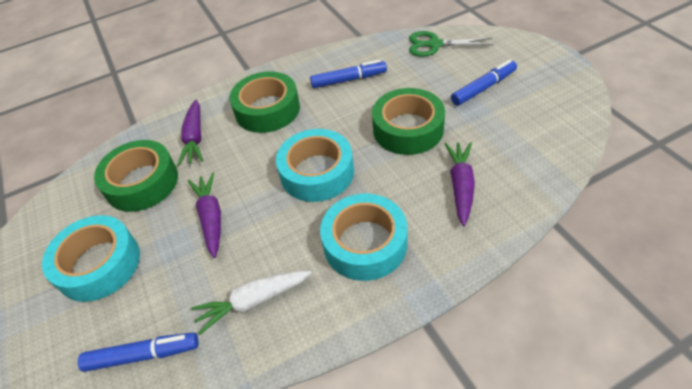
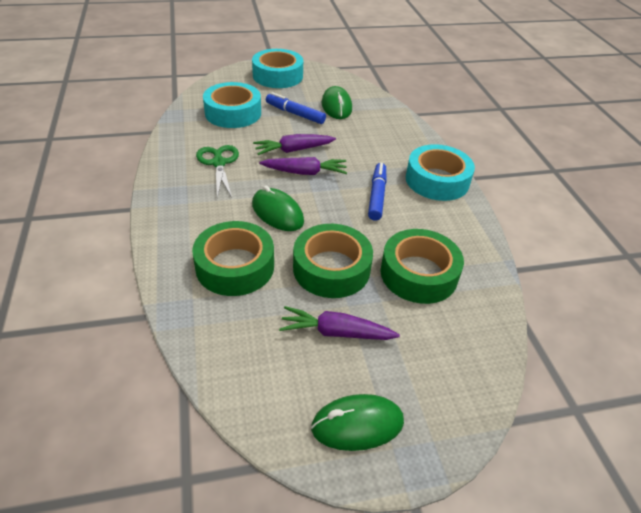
blue marker: 3 -> 2
green mouse: 0 -> 3
white carrot: 1 -> 0

